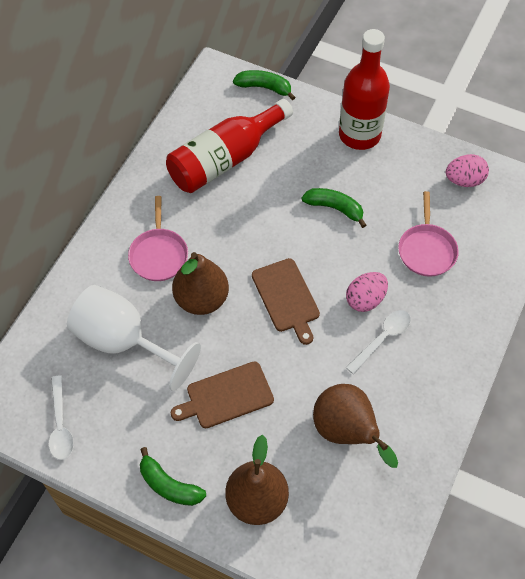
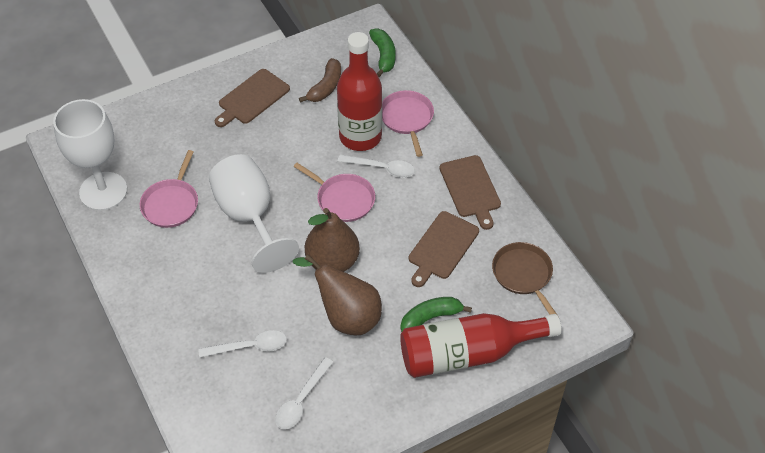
brown banana: 0 -> 1
brown cutting board: 2 -> 3
brown pan: 0 -> 1
brown pear: 3 -> 2
green banana: 3 -> 2
pink egg: 2 -> 0
pink pan: 2 -> 3
white goblet: 1 -> 2
white spoon: 2 -> 3

